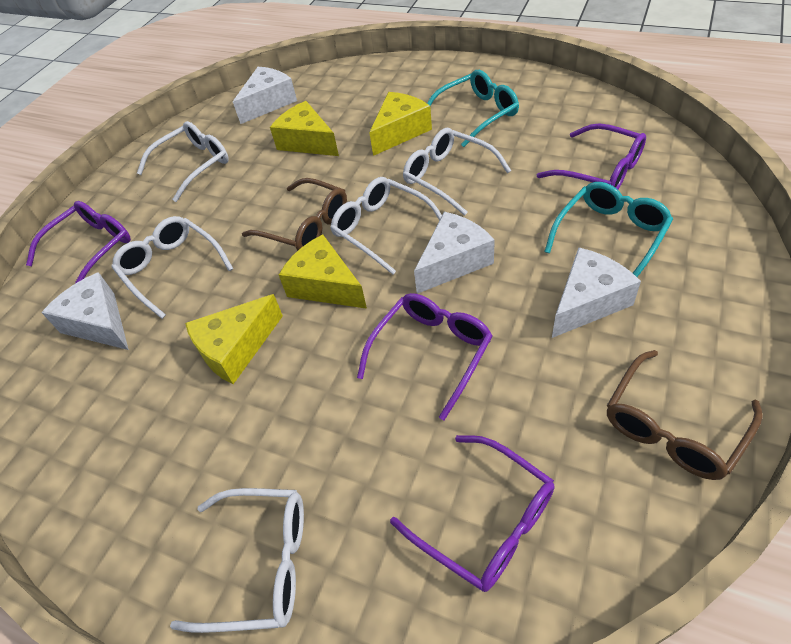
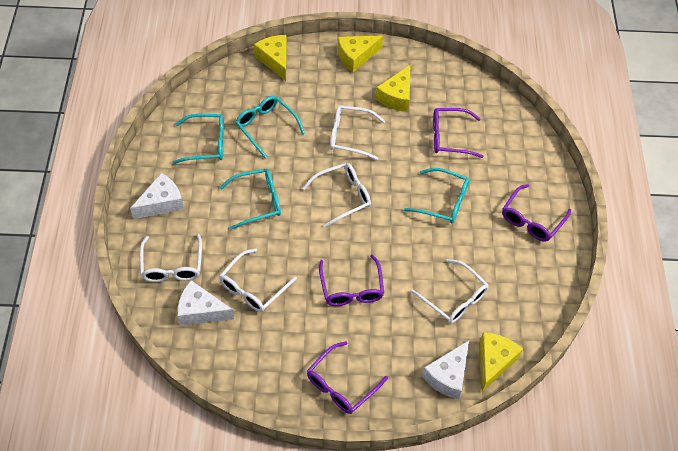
brown glasses: 2 -> 0
turquoise glasses: 2 -> 4
white cheese: 4 -> 3

